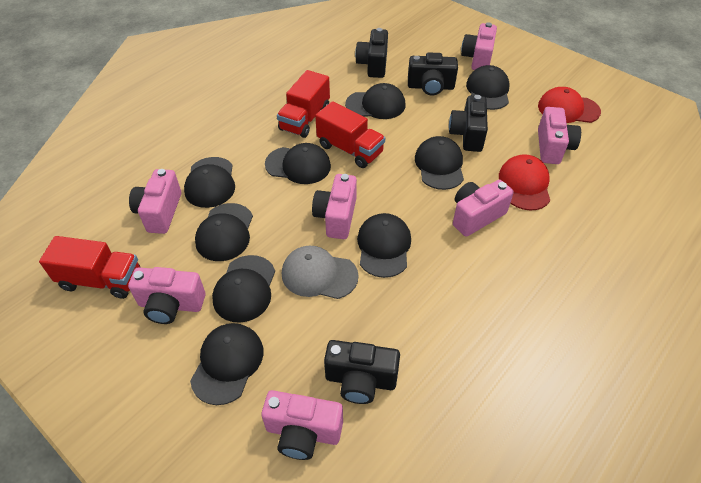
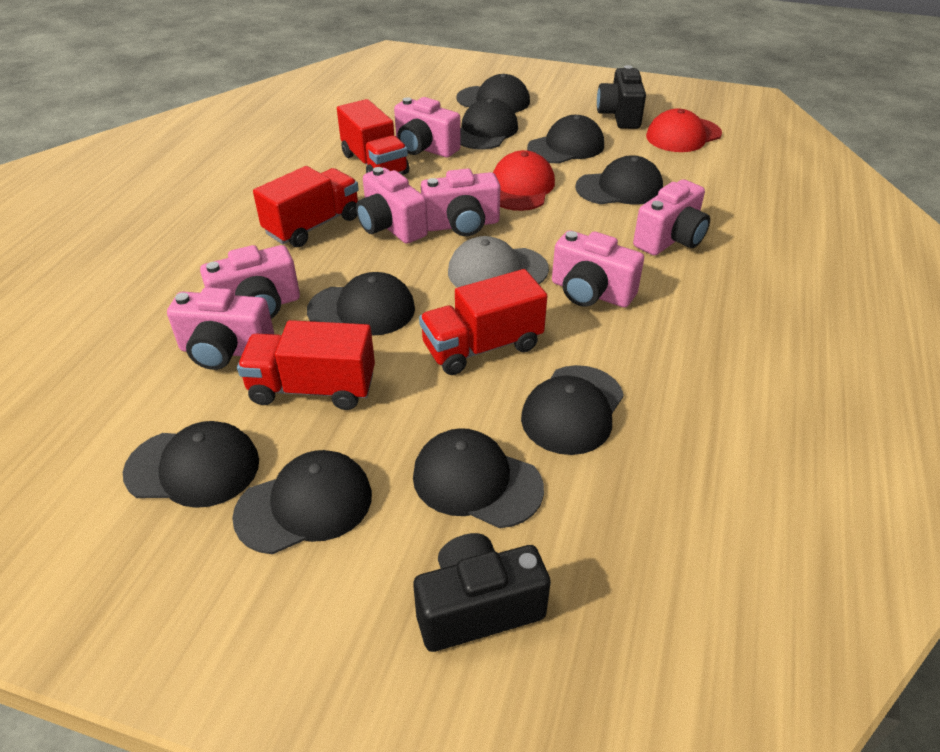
black camera: 4 -> 2
red truck: 3 -> 4

